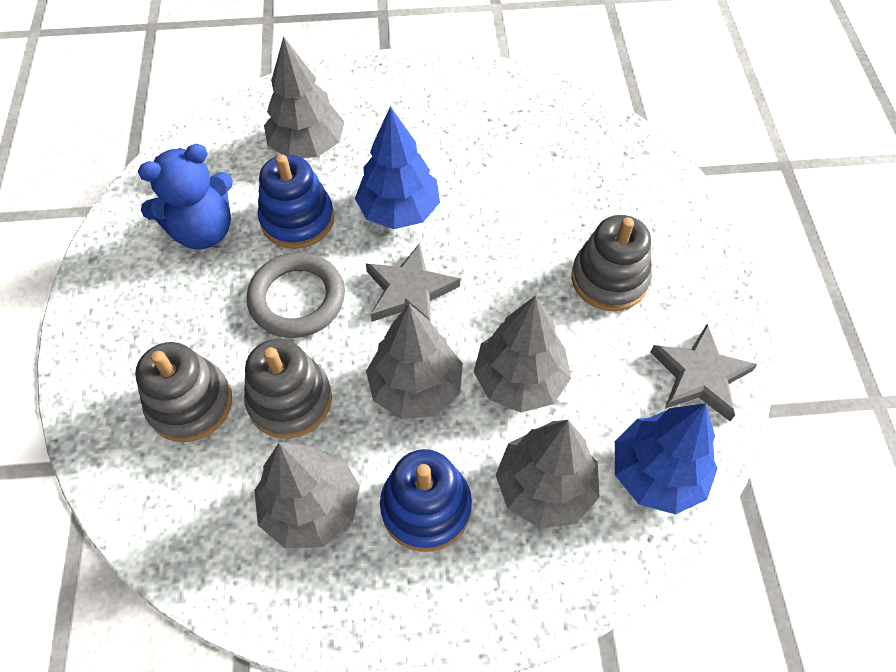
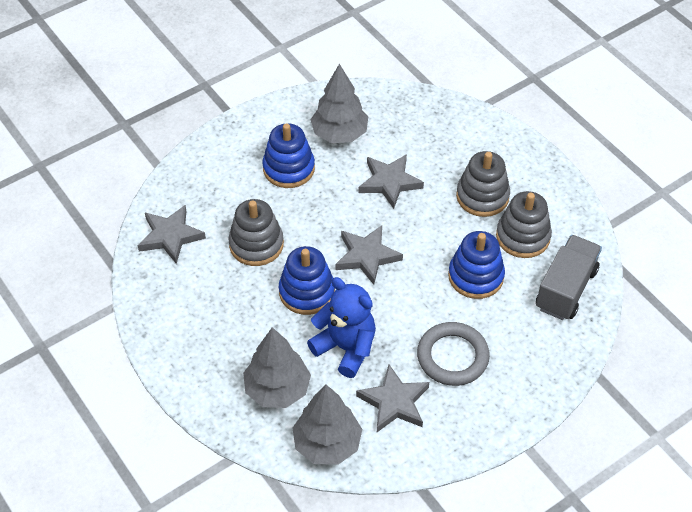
blue stacking toy: 2 -> 3
blue tree: 2 -> 0
grey star: 2 -> 4
grey tree: 5 -> 3
grey truck: 0 -> 1

